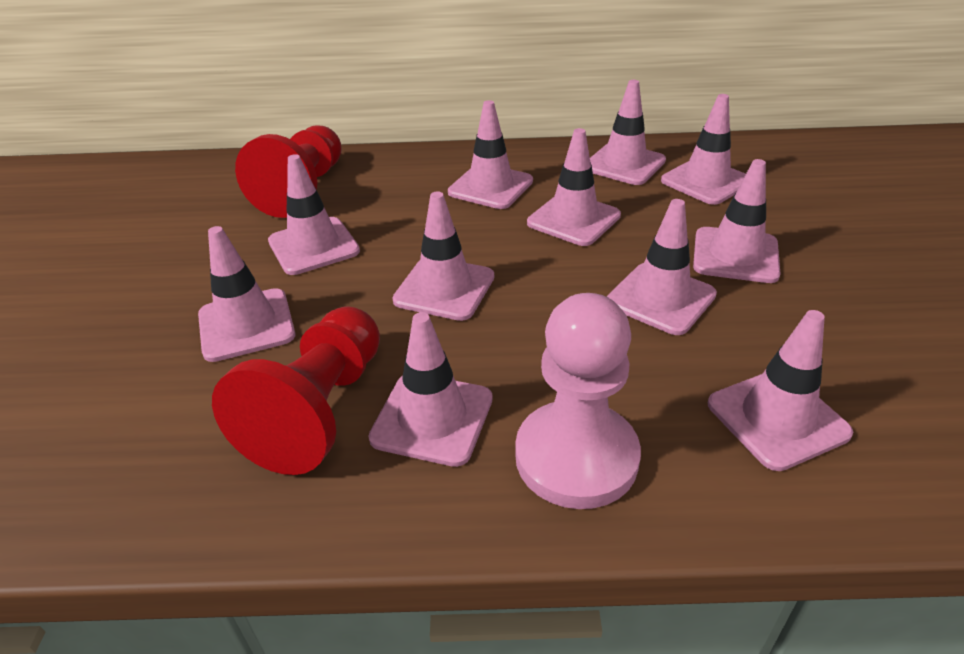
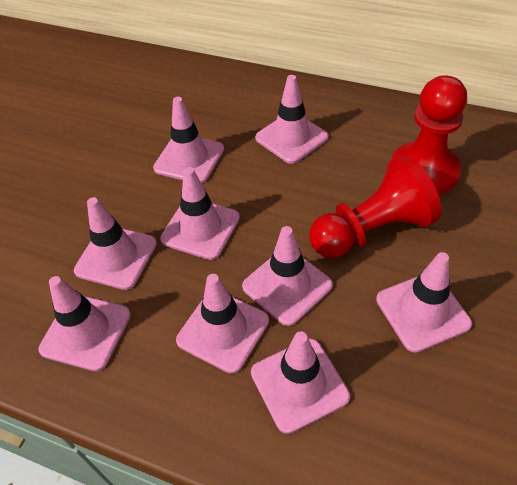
pink pawn: 1 -> 0
pink traffic cone: 11 -> 9

